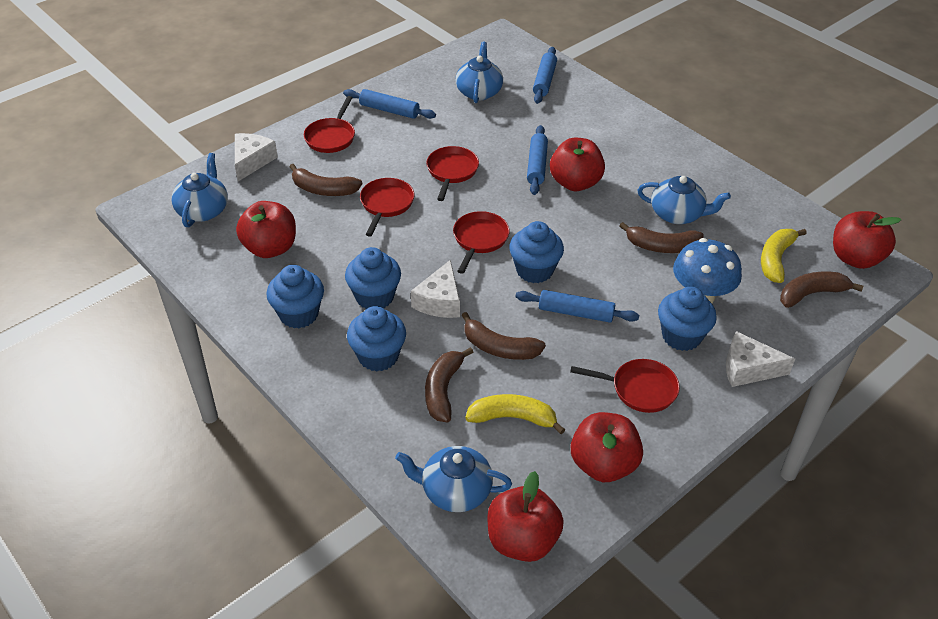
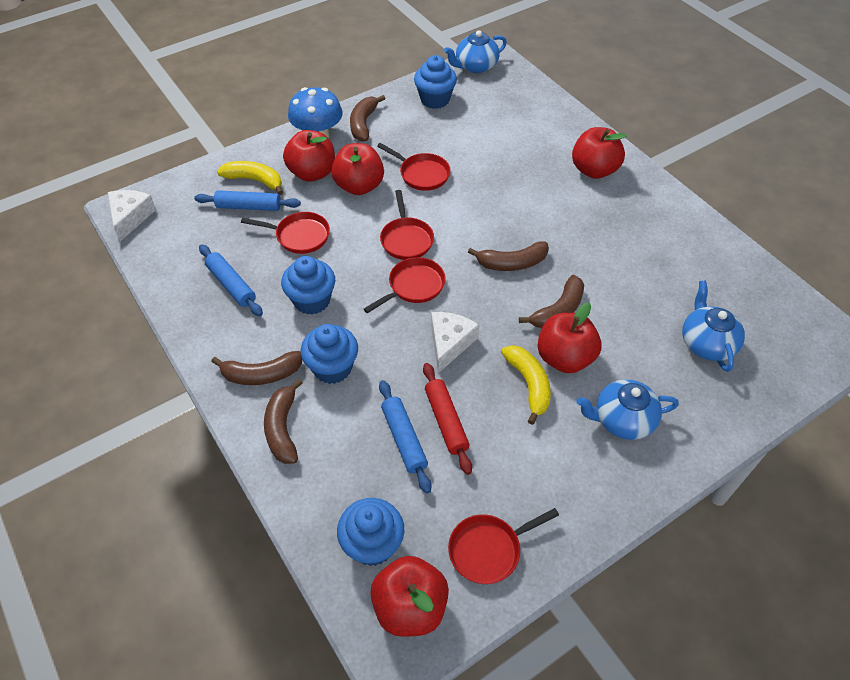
blue cupcake: 5 -> 4
blue rolling pin: 4 -> 3
blue teapot: 4 -> 3
red rolling pin: 0 -> 1
white cheese: 3 -> 2

